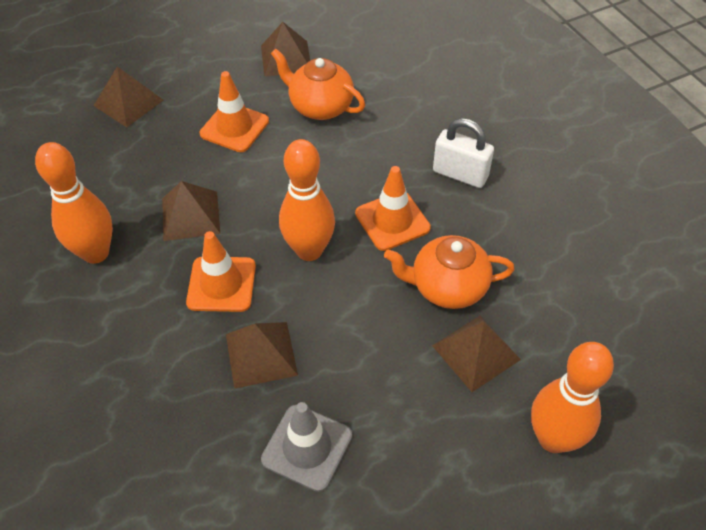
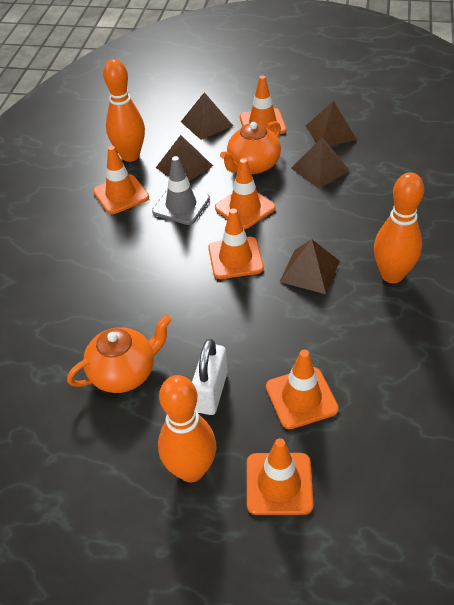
orange traffic cone: 3 -> 6

